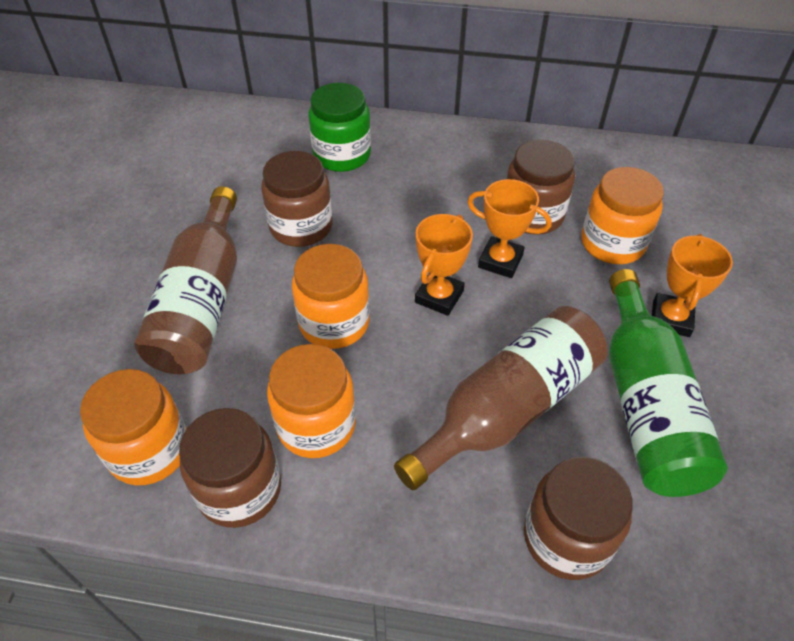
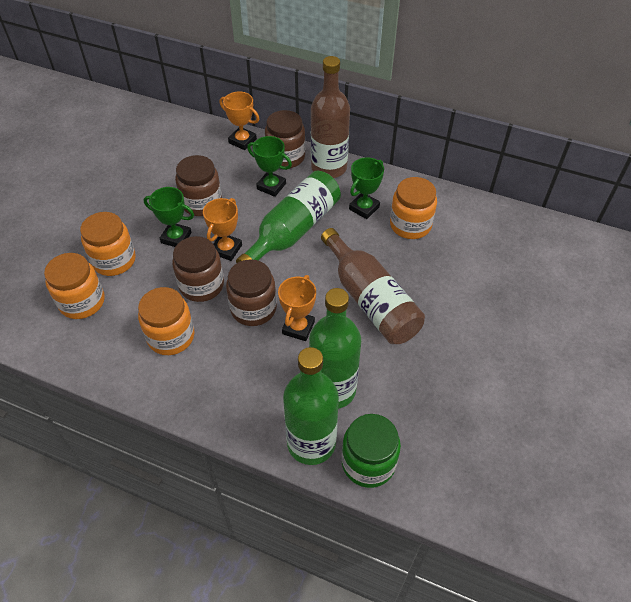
green bottle: 1 -> 3
green trophy: 0 -> 3

